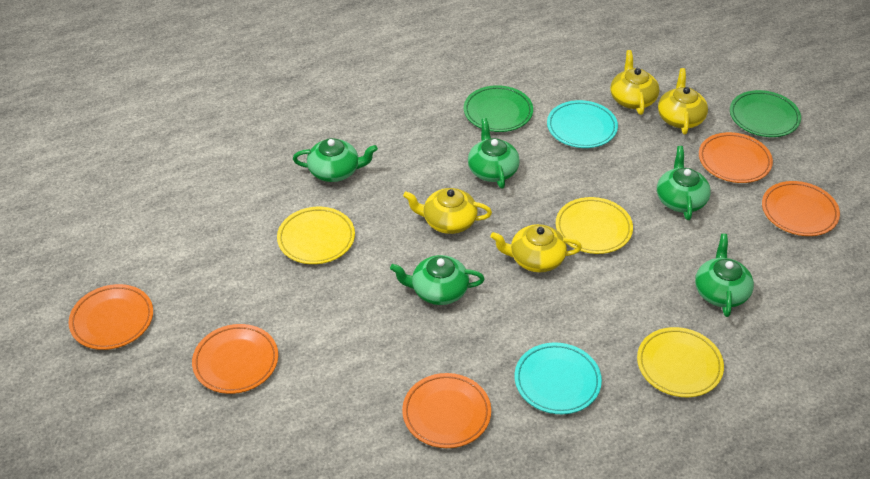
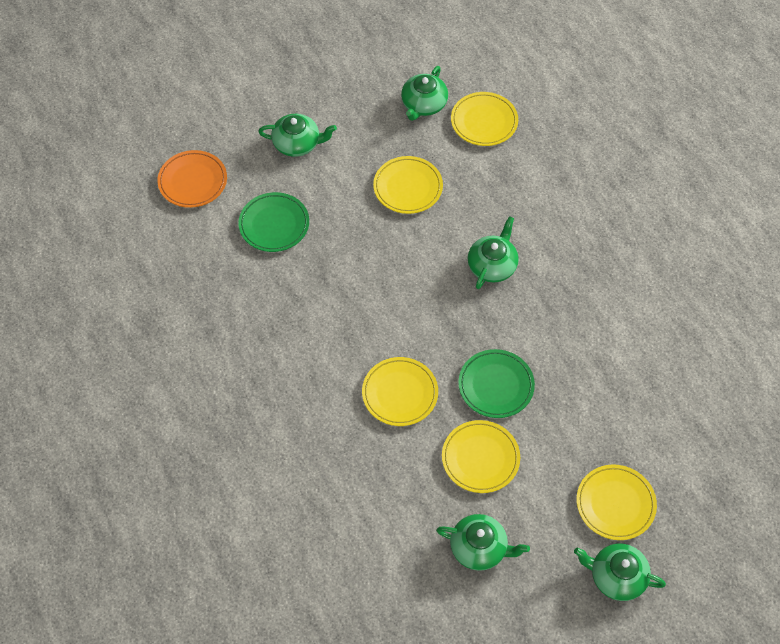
orange plate: 5 -> 1
turquoise plate: 2 -> 0
yellow plate: 3 -> 5
yellow teapot: 4 -> 0

